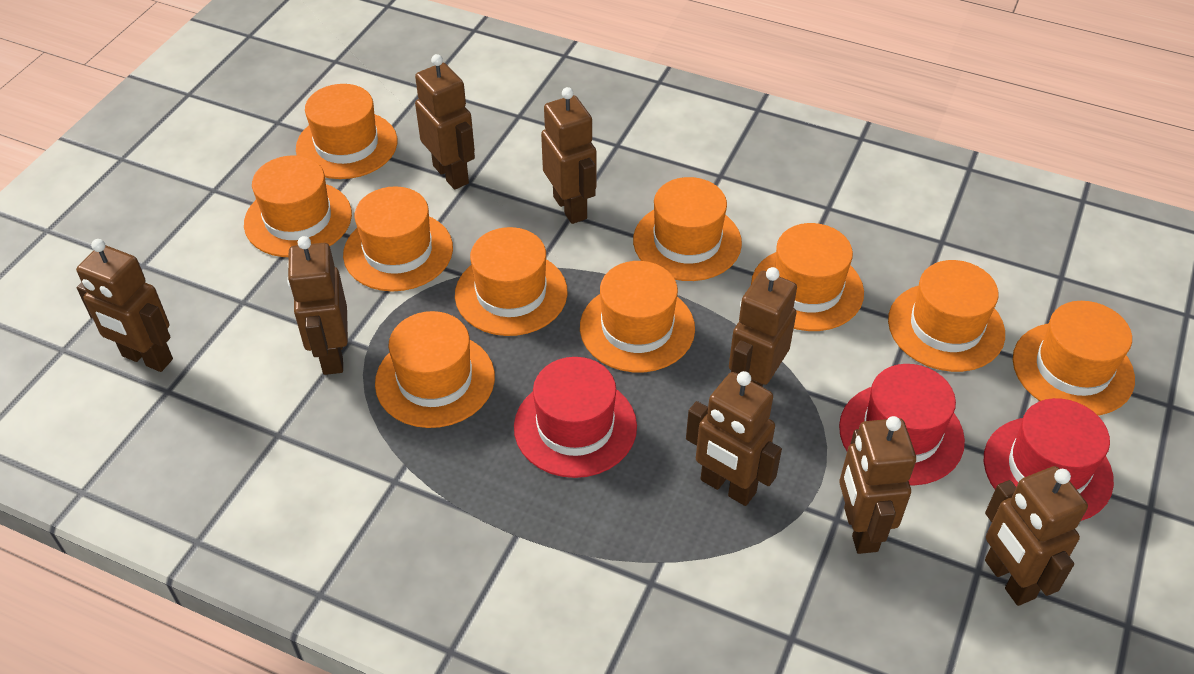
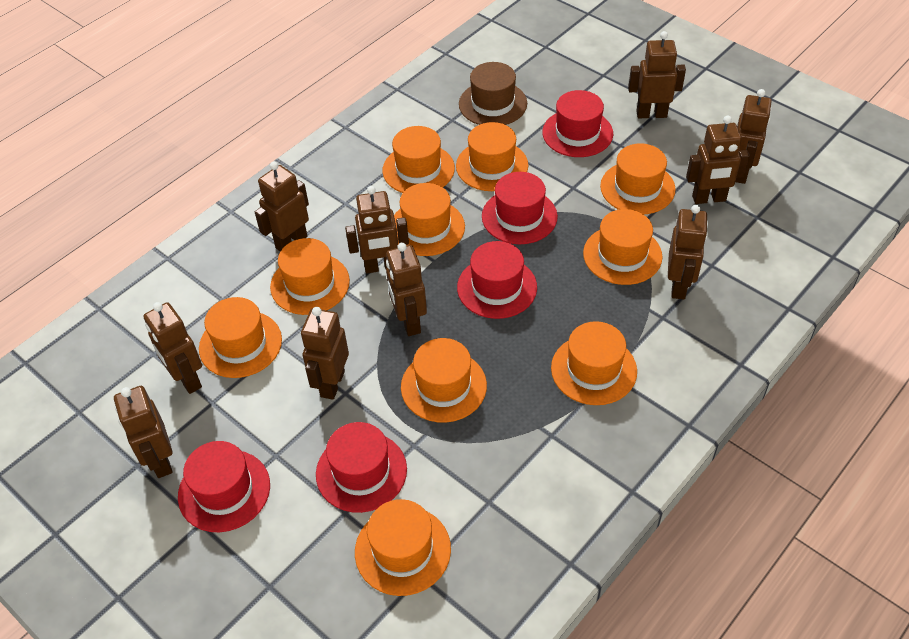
brown hat: 0 -> 1
brown robot: 8 -> 10
red hat: 3 -> 5

